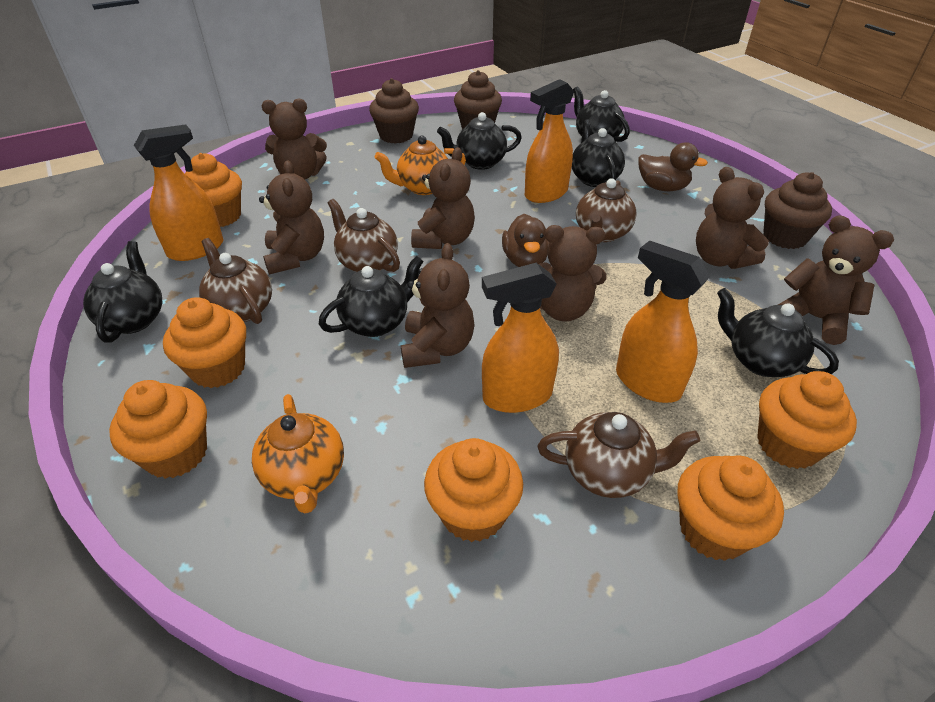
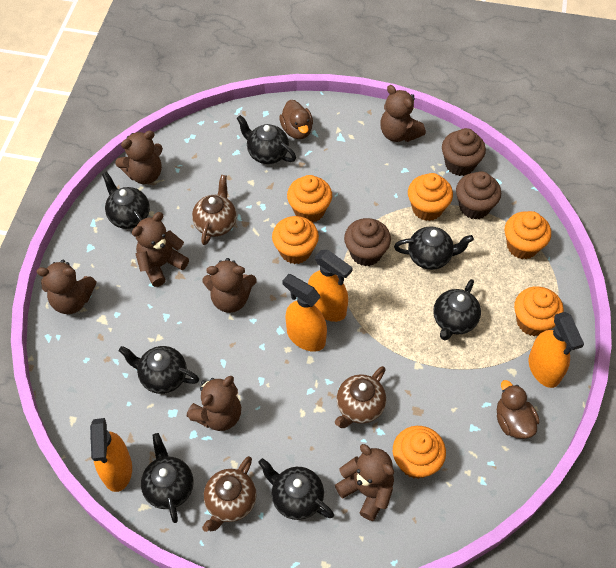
black teapot: 6 -> 7
brown teapot: 4 -> 3
orange teapot: 2 -> 0

